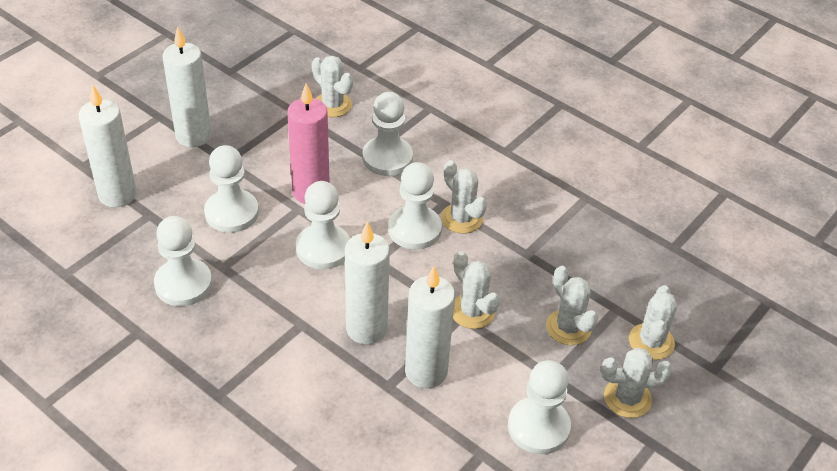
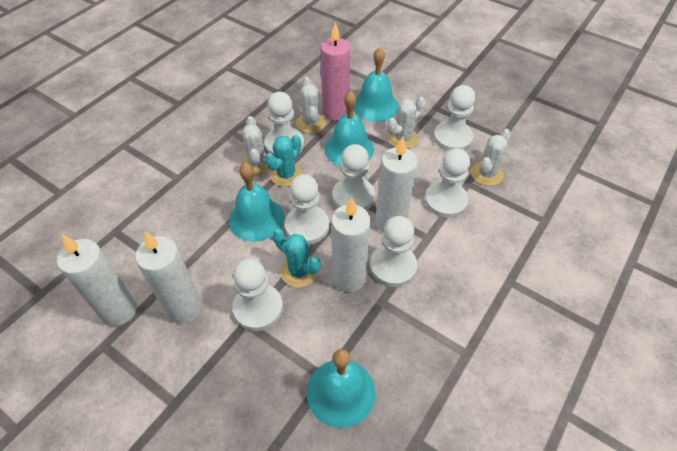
turquoise bell: 0 -> 4
turquoise cactus: 0 -> 2
white cactus: 6 -> 4
white pawn: 6 -> 7

